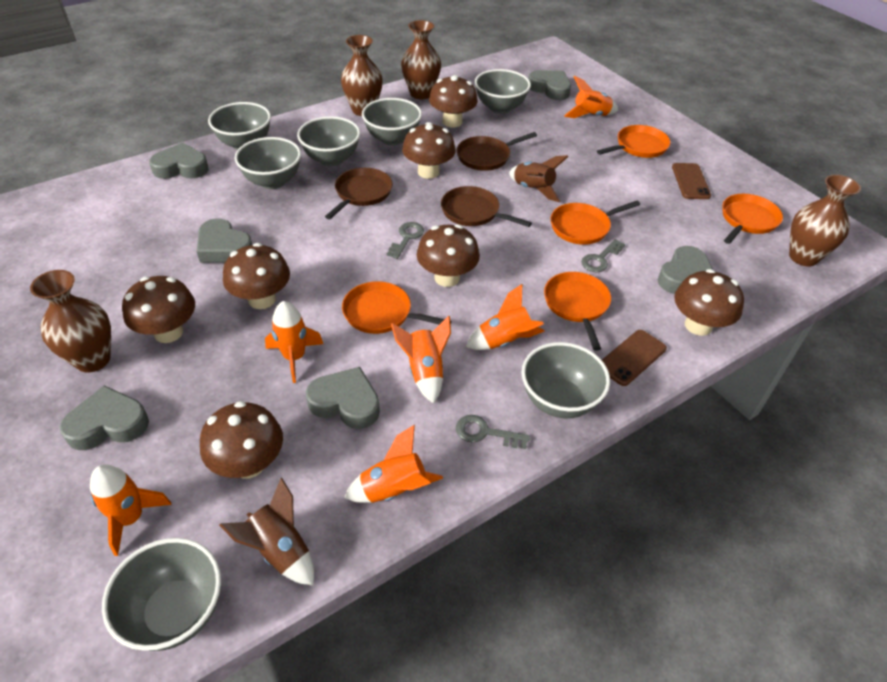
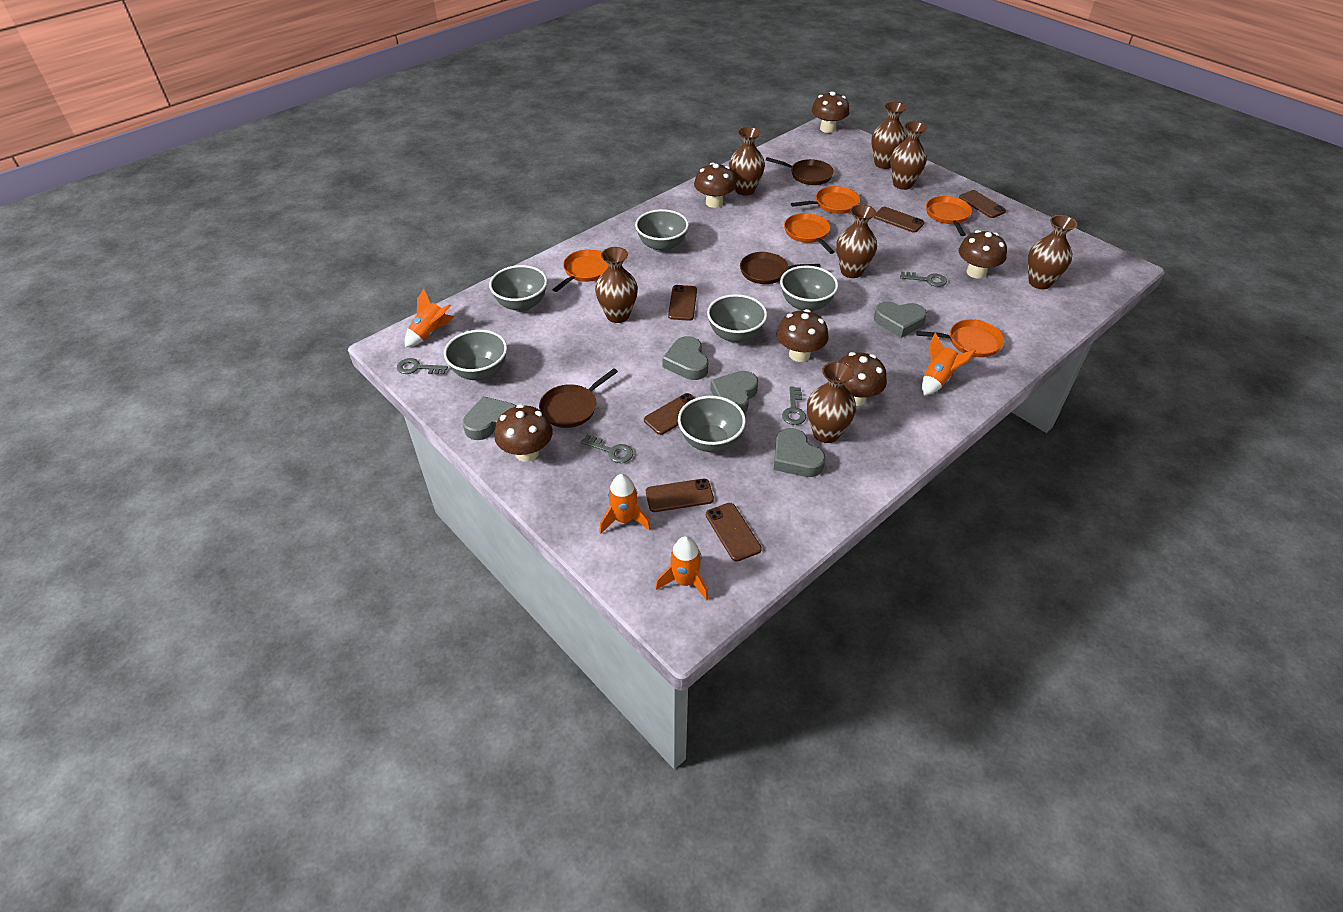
brown mushroom: 7 -> 6
brown phone: 2 -> 6
brown rocket: 2 -> 0
brown vase: 4 -> 7
grey bowl: 7 -> 6
grey heart: 6 -> 5
grey key: 3 -> 4
orange rocket: 6 -> 4

